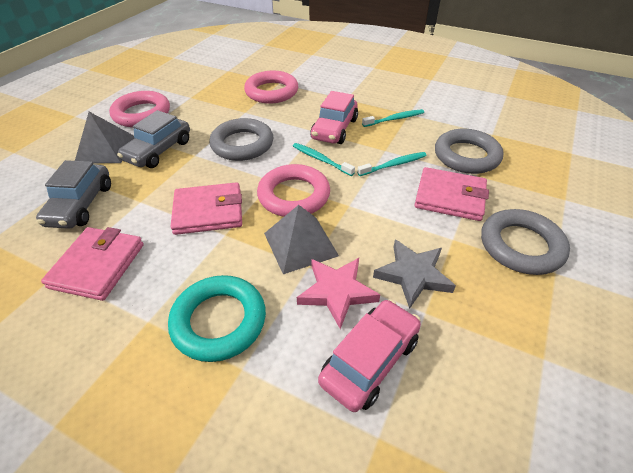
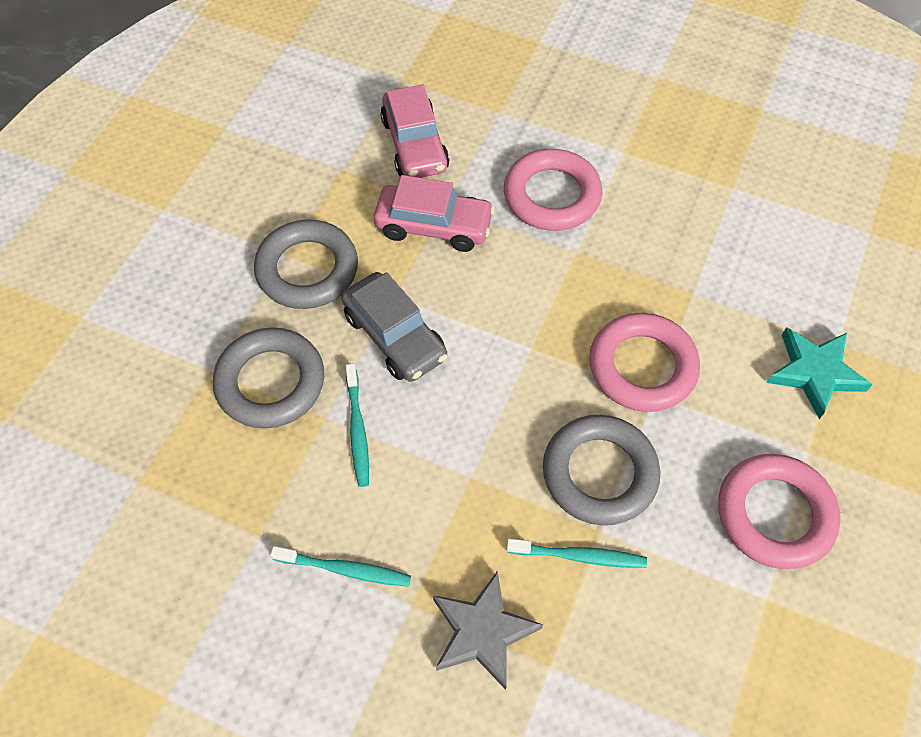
grey car: 2 -> 1
grey pyramid: 2 -> 0
pink star: 1 -> 0
pink wallet: 3 -> 0
turquoise ring: 1 -> 0
turquoise star: 0 -> 1

